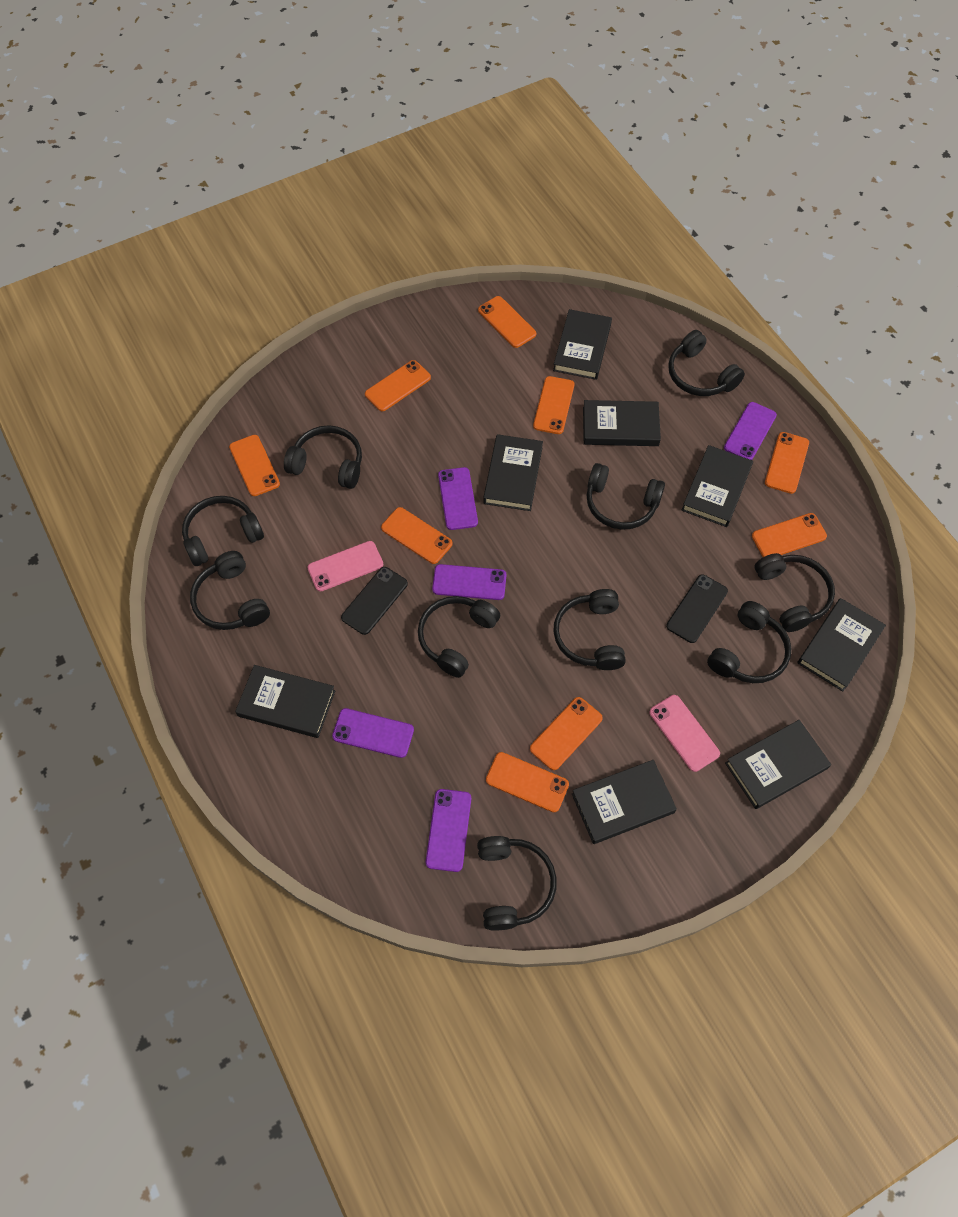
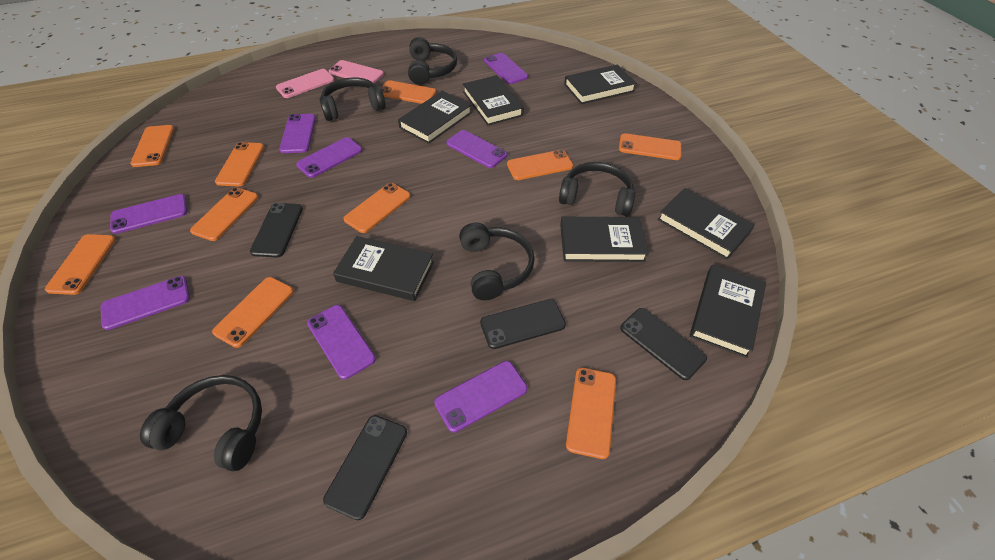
black book: 8 -> 7
black headphones: 10 -> 5
black phone: 2 -> 4
orange phone: 9 -> 10
purple phone: 5 -> 8

